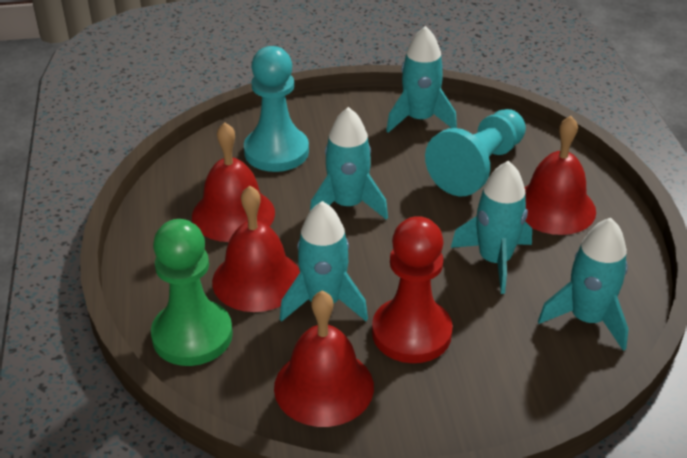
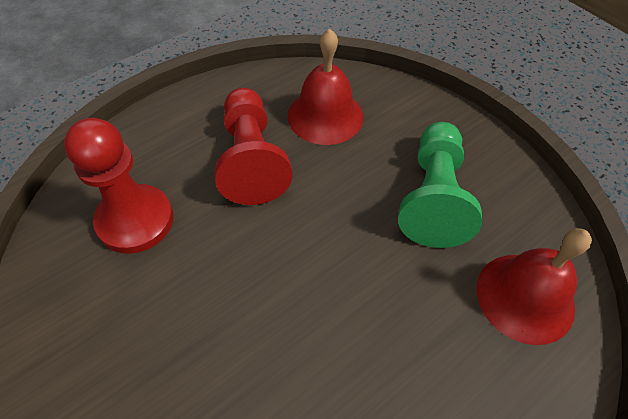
red bell: 4 -> 2
red pawn: 1 -> 2
turquoise pawn: 2 -> 0
turquoise rocket: 5 -> 0

